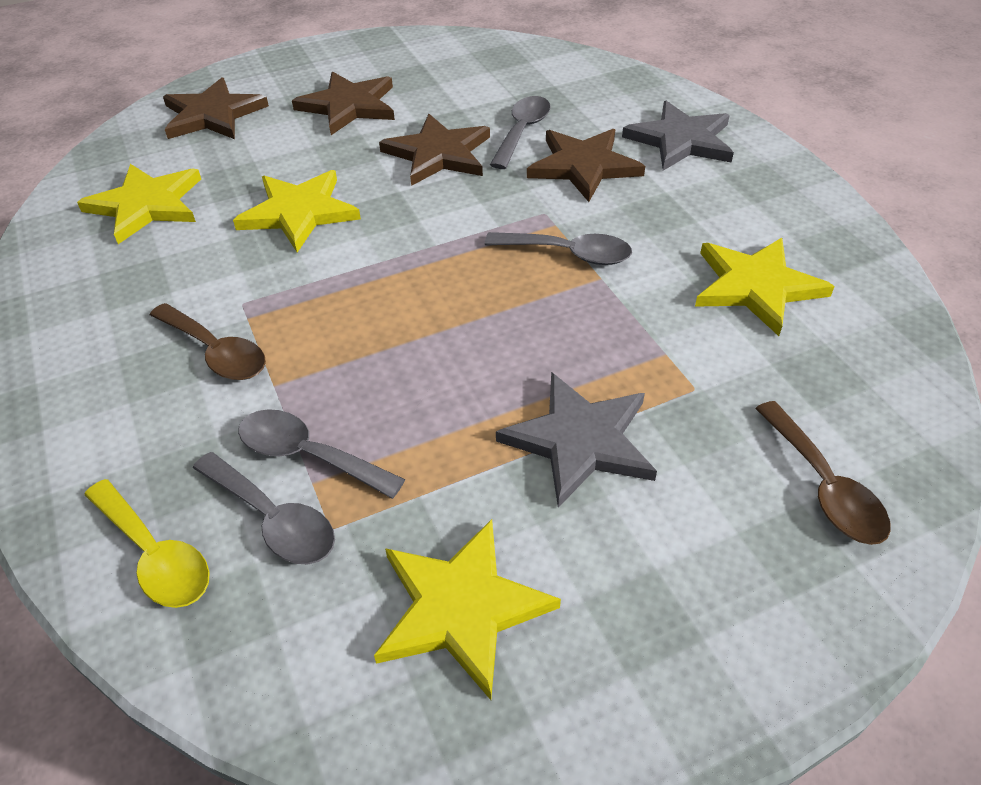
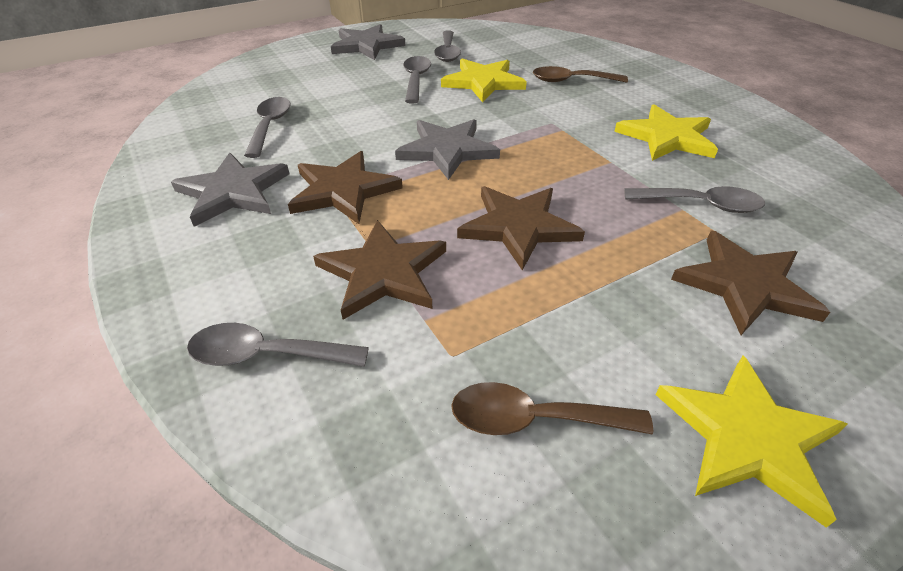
grey spoon: 4 -> 5
grey star: 2 -> 3
yellow spoon: 1 -> 0
yellow star: 4 -> 3

